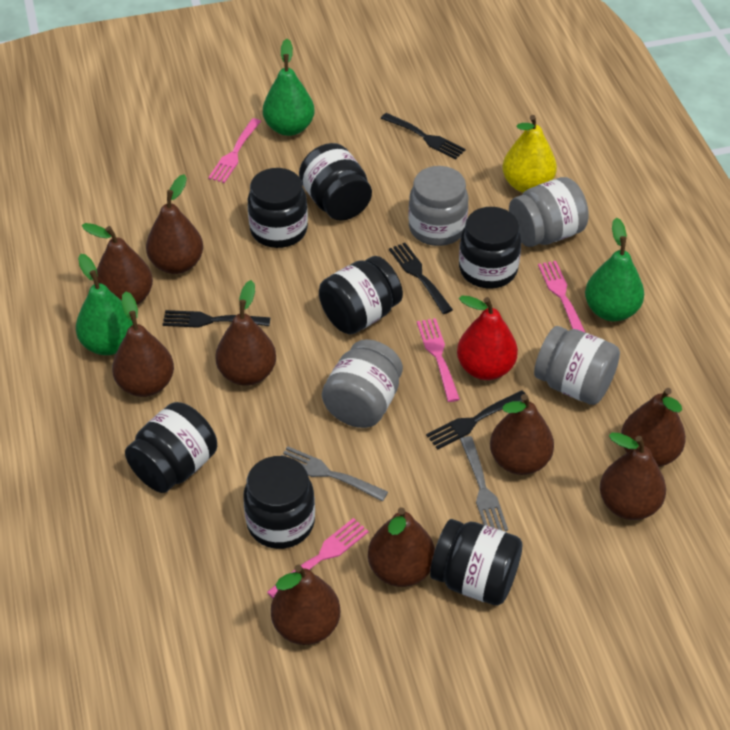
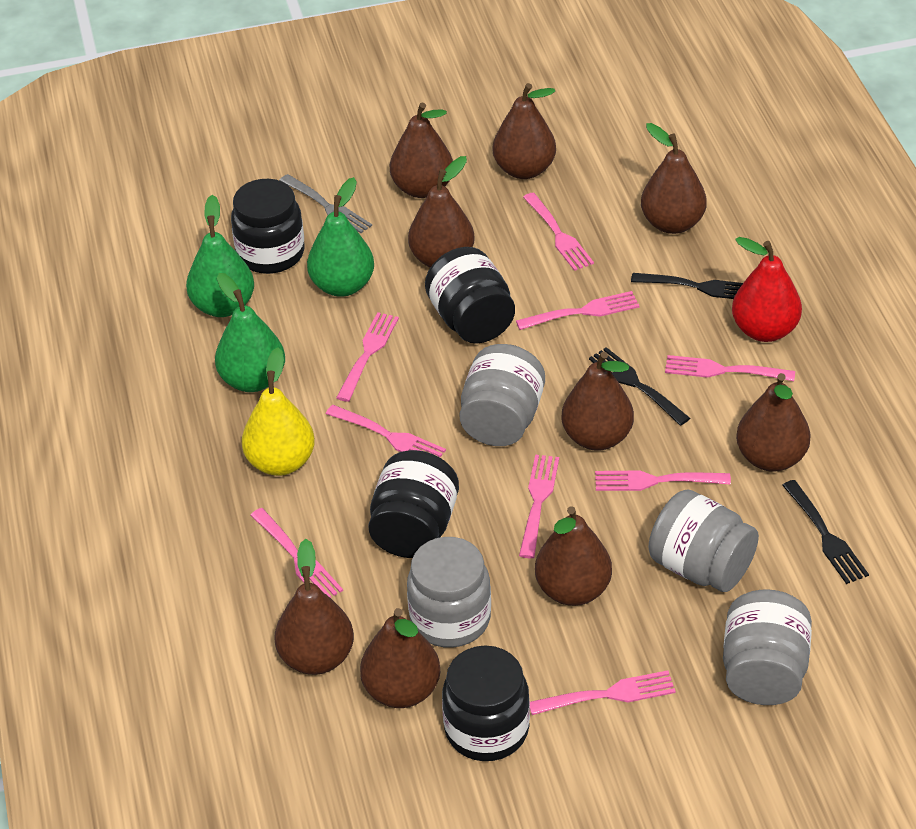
black fork: 4 -> 3
black jar: 7 -> 4
grey fork: 2 -> 1
pink fork: 4 -> 9

